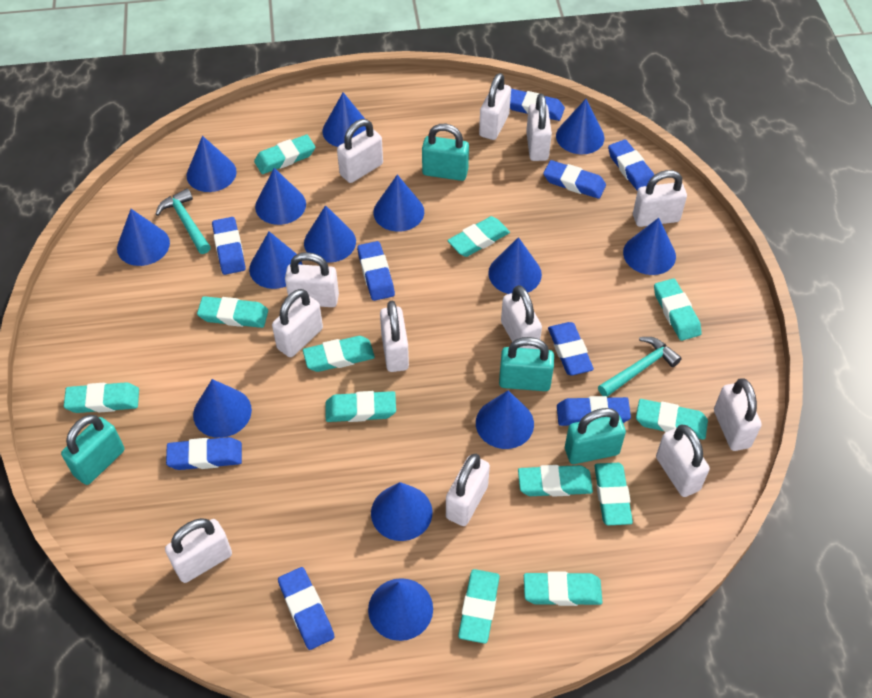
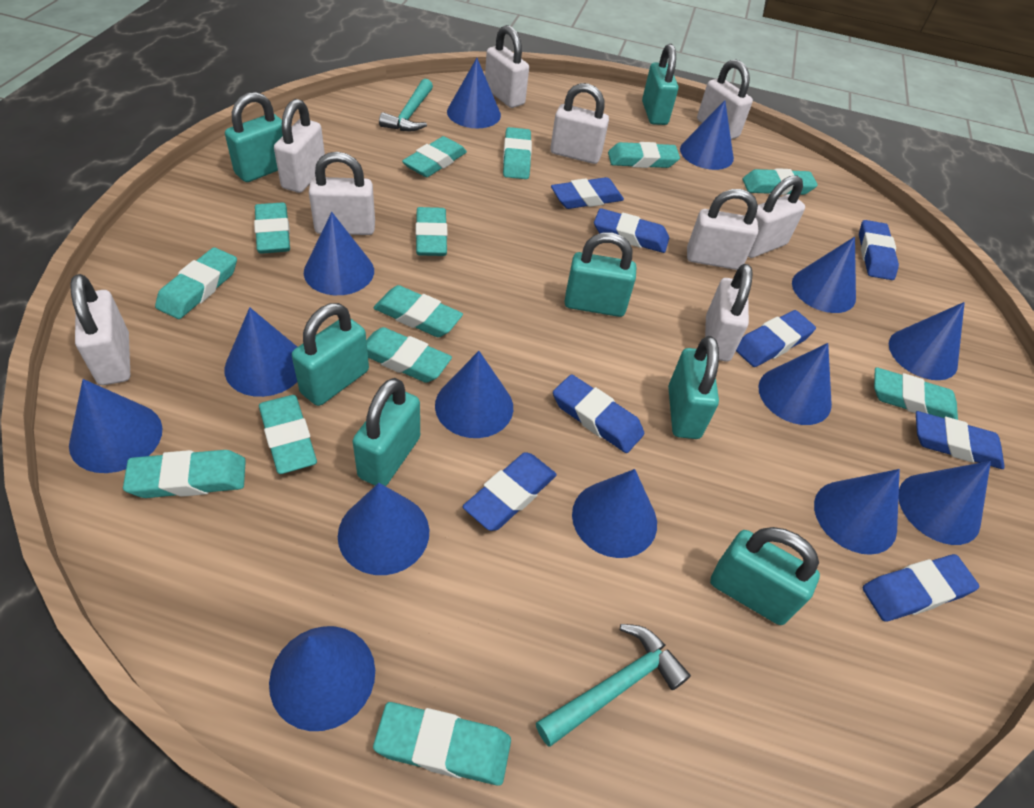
blue eraser: 9 -> 8
turquoise eraser: 12 -> 13
turquoise padlock: 4 -> 7
white padlock: 12 -> 9

